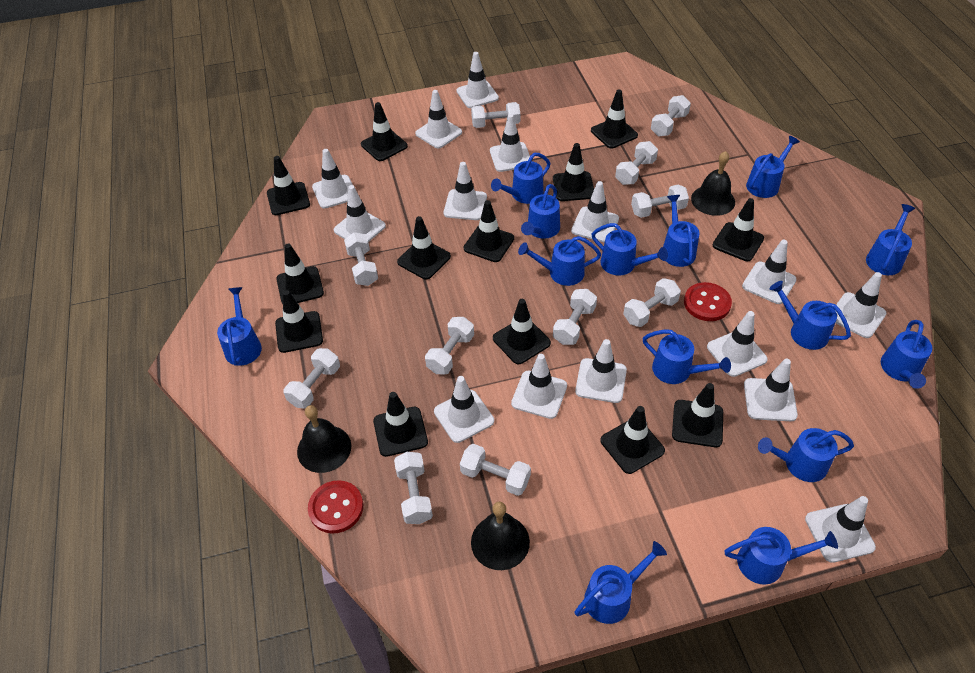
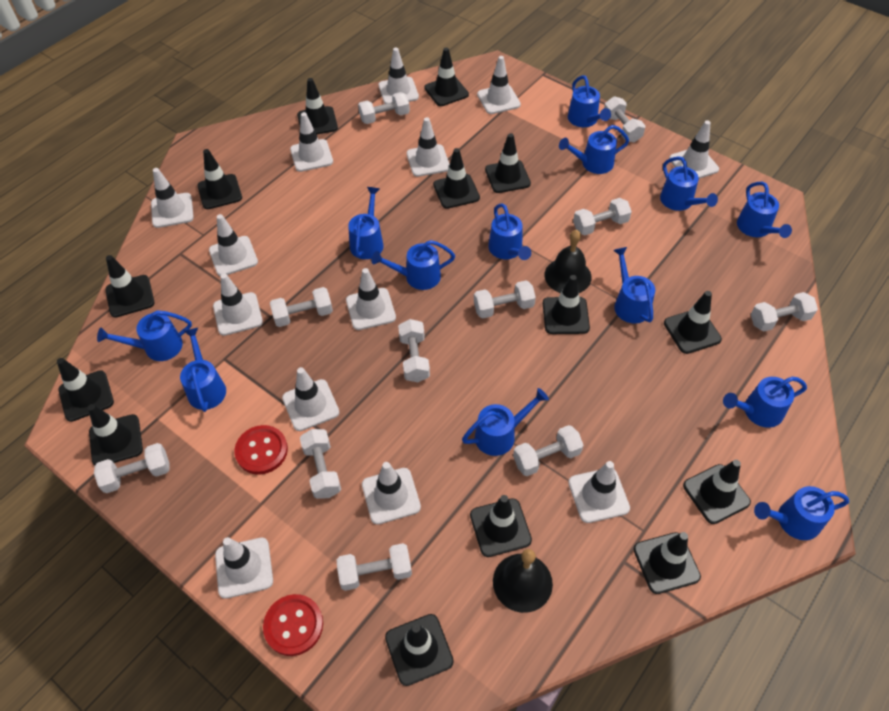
black bell: 3 -> 2
black traffic cone: 13 -> 14
blue watering can: 14 -> 13
white traffic cone: 15 -> 13

